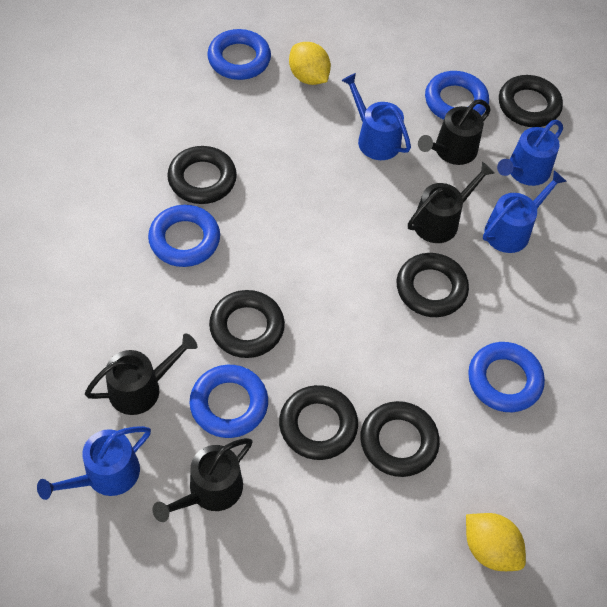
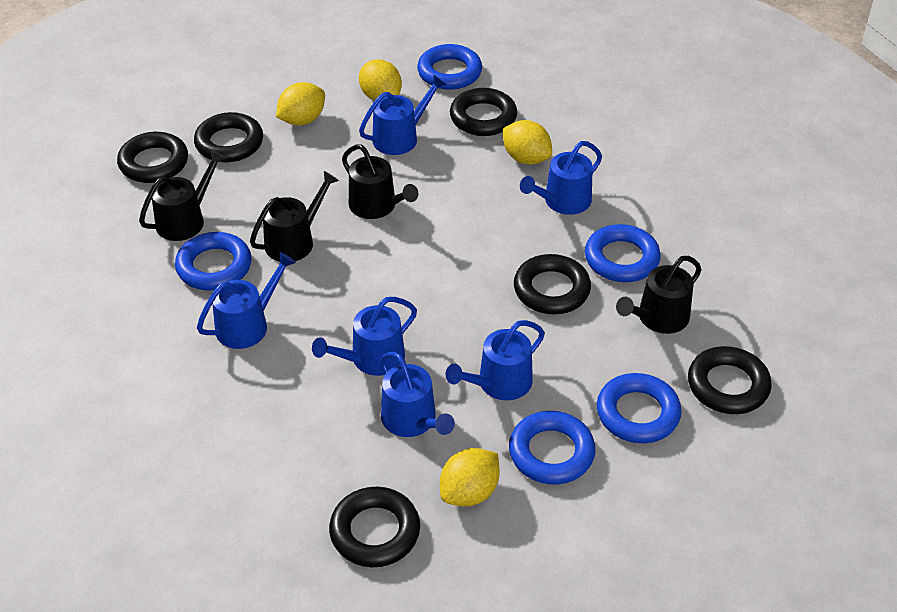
blue watering can: 4 -> 6
yellow lemon: 2 -> 4

